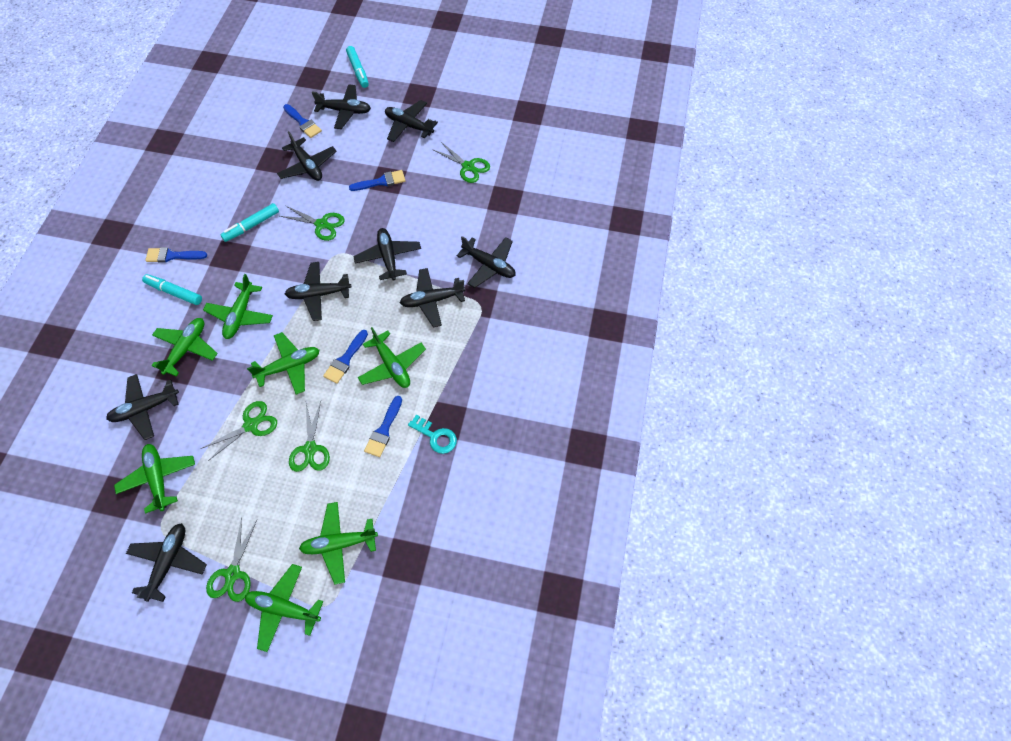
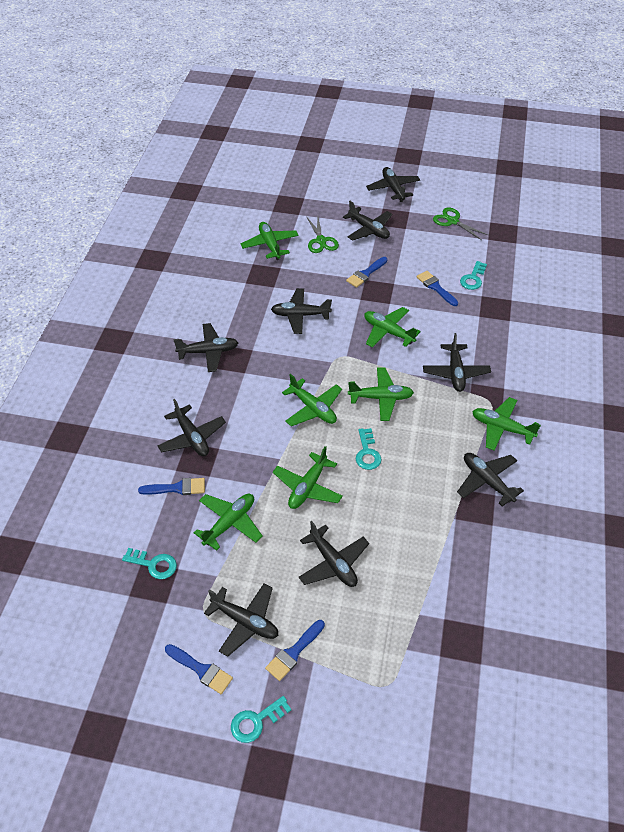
green scissors: 5 -> 2
turquoise key: 1 -> 4
turquoise marker: 3 -> 0

